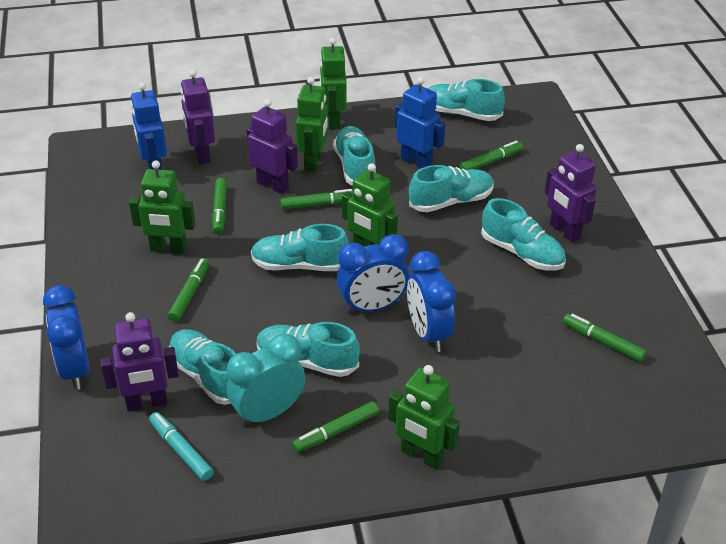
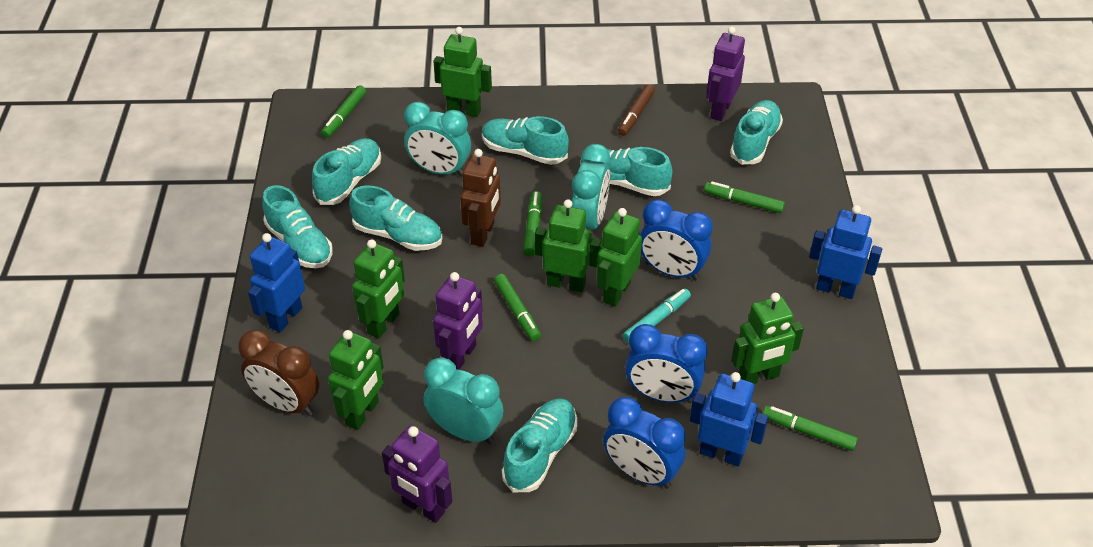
blue robot: 2 -> 3
brown clock: 0 -> 1
brown marker: 0 -> 1
brown robot: 0 -> 1
green marker: 6 -> 5
green robot: 5 -> 6
purple robot: 4 -> 3
turquoise clock: 1 -> 3

